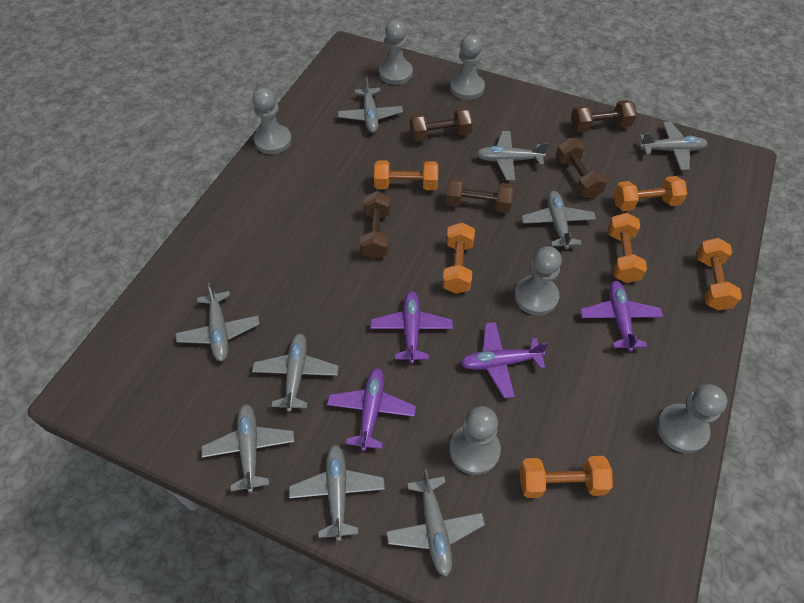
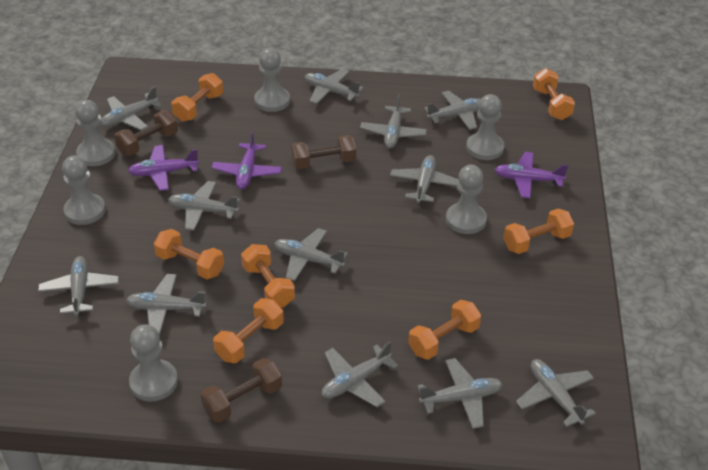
brown dumbbell: 5 -> 3
grey plane: 9 -> 12
orange dumbbell: 6 -> 7
purple plane: 4 -> 3

